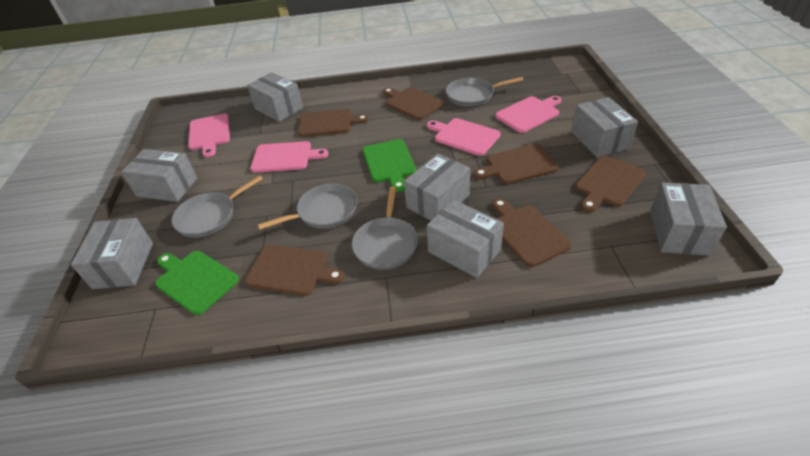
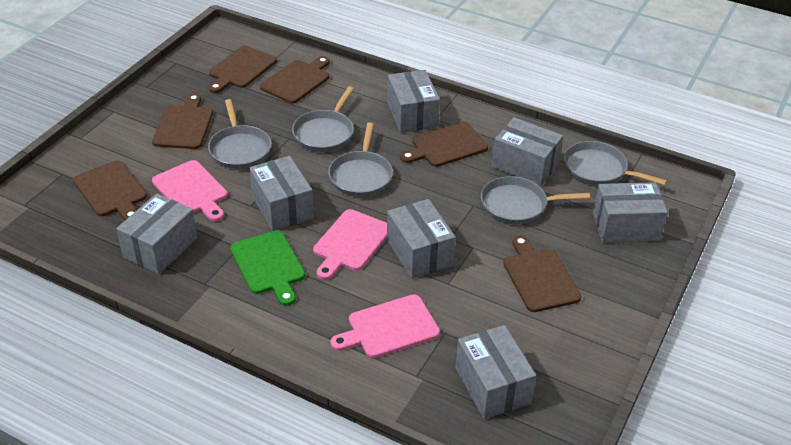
green cutting board: 2 -> 1
grey pan: 4 -> 5
pink cutting board: 4 -> 3

